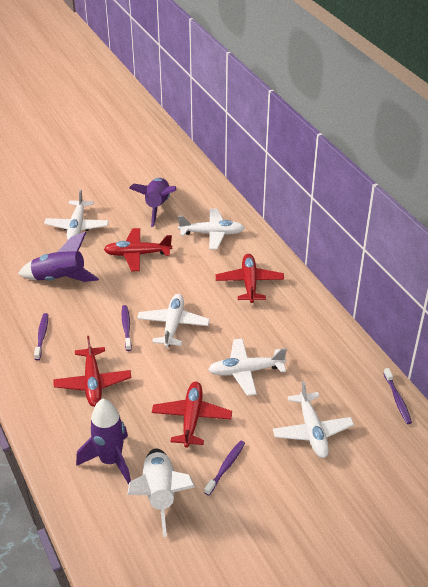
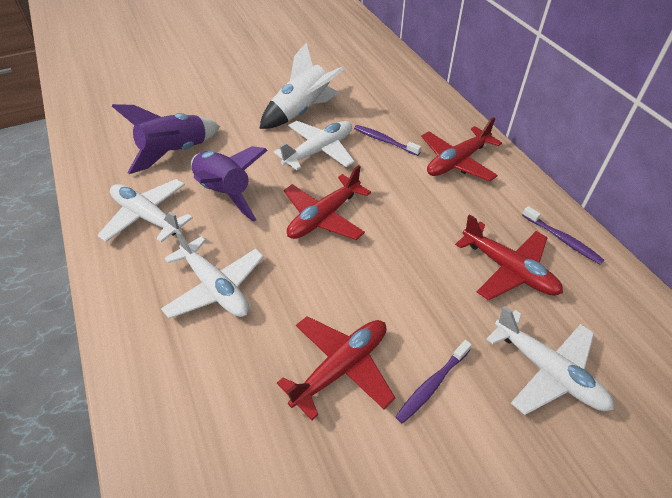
purple rocket: 3 -> 2
purple toothbrush: 4 -> 3
white plane: 5 -> 4

